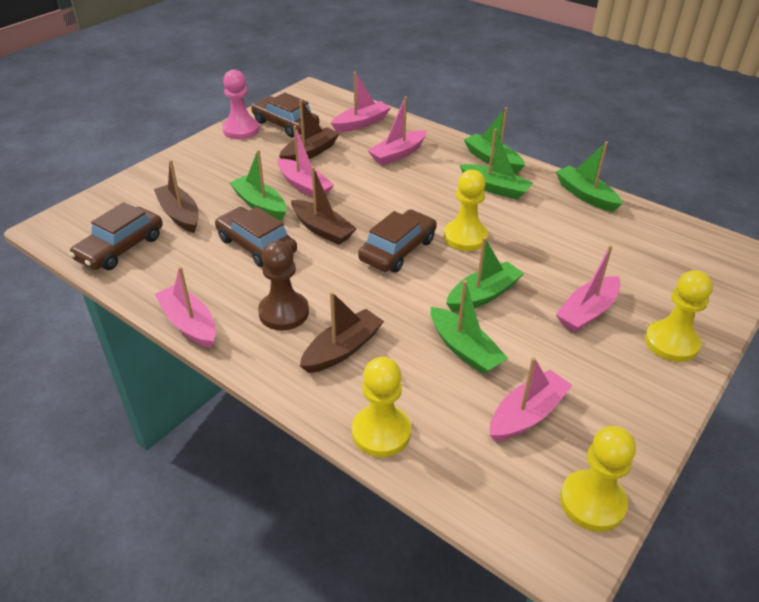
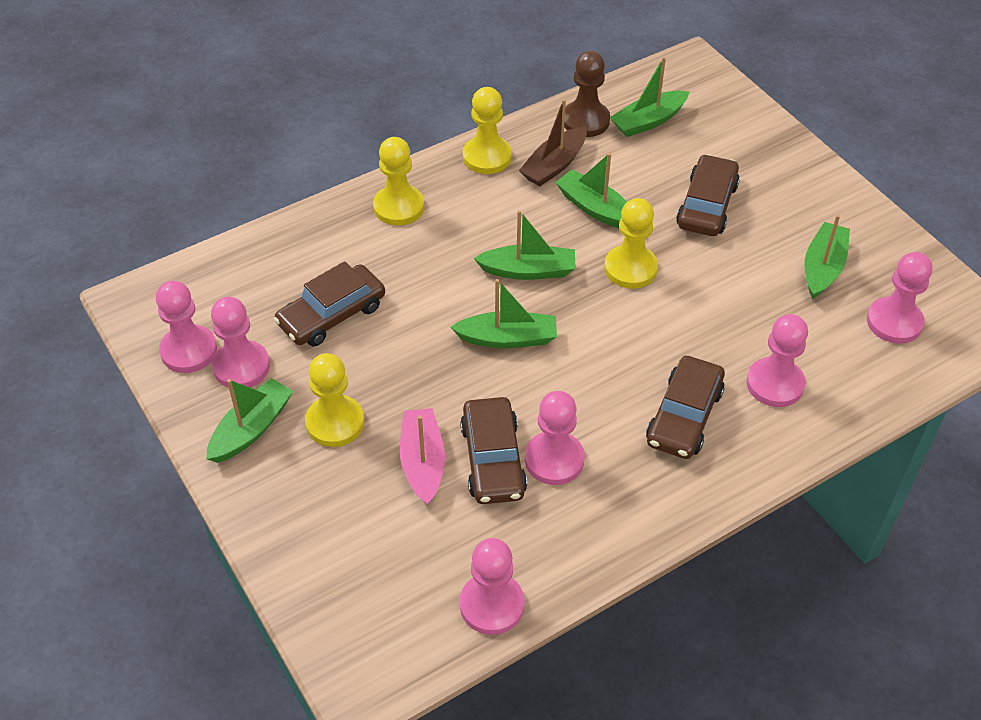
brown boat: 4 -> 1
pink boat: 6 -> 1
pink pawn: 1 -> 6

